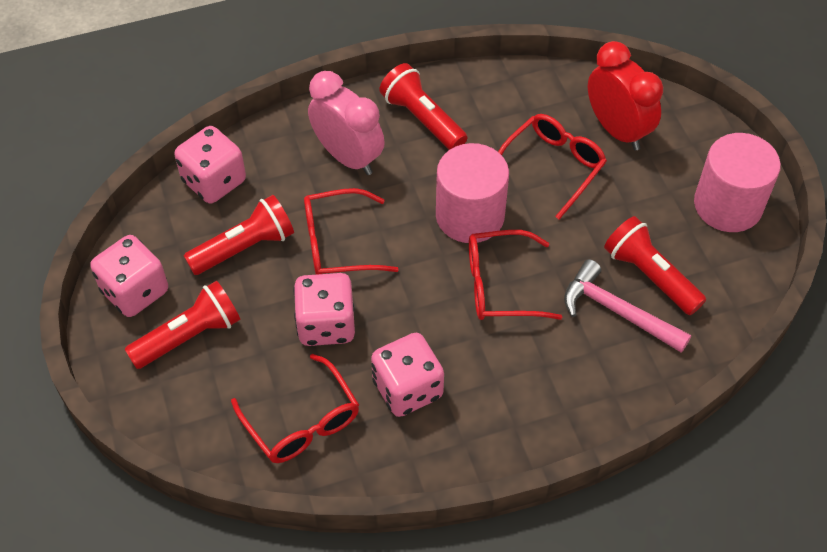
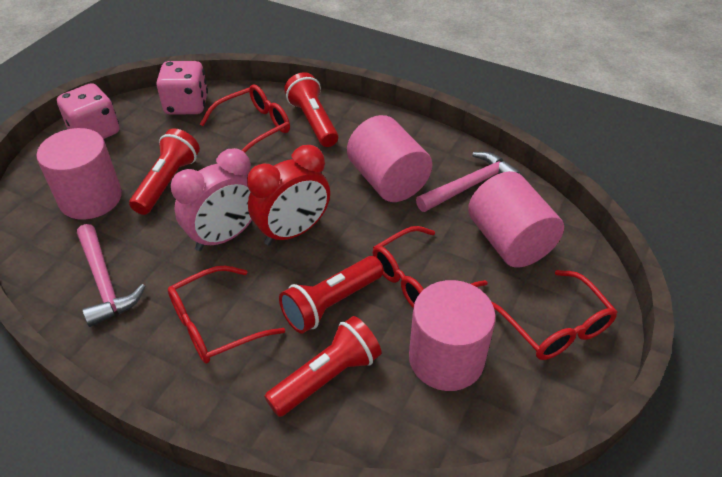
pink cylinder: 2 -> 4
pink dice: 4 -> 2
pink hammer: 1 -> 2

